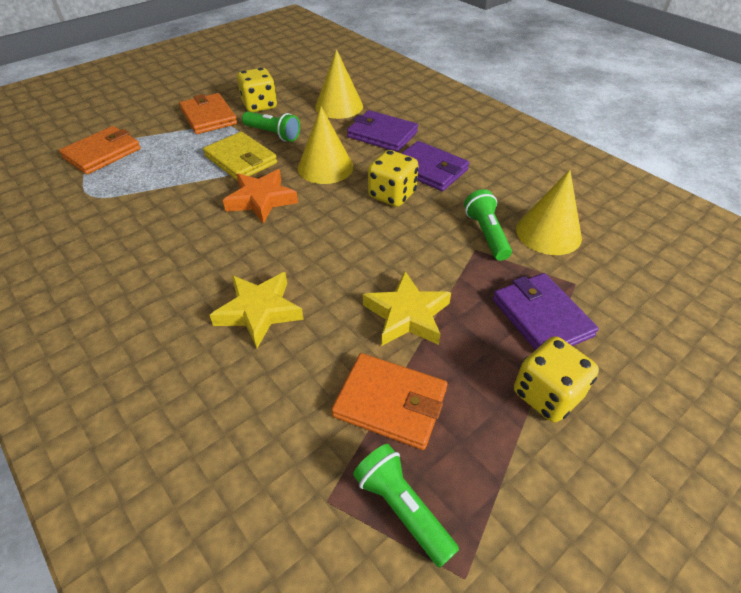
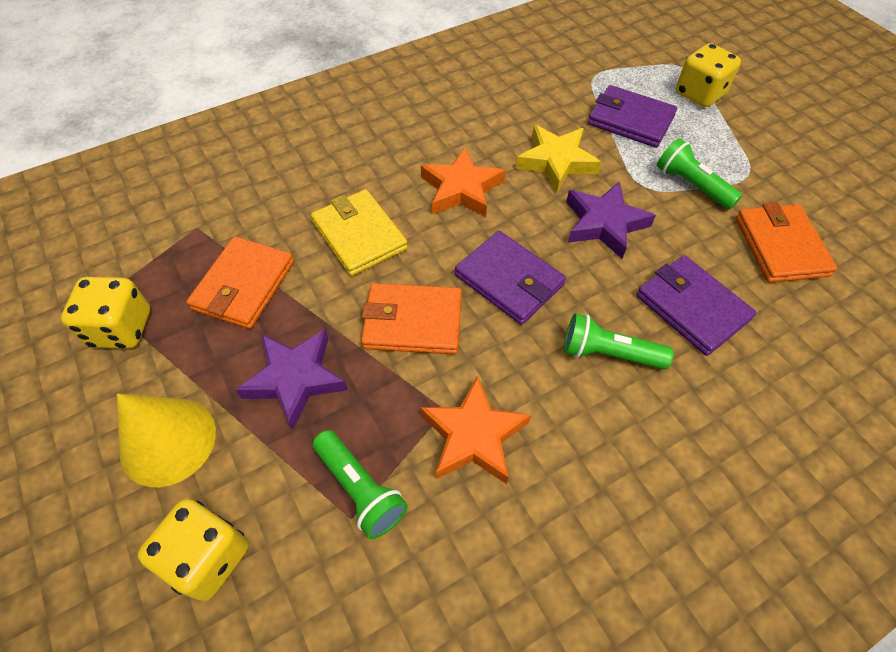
orange star: 1 -> 2
purple star: 0 -> 2
yellow cone: 3 -> 1
yellow star: 2 -> 1

